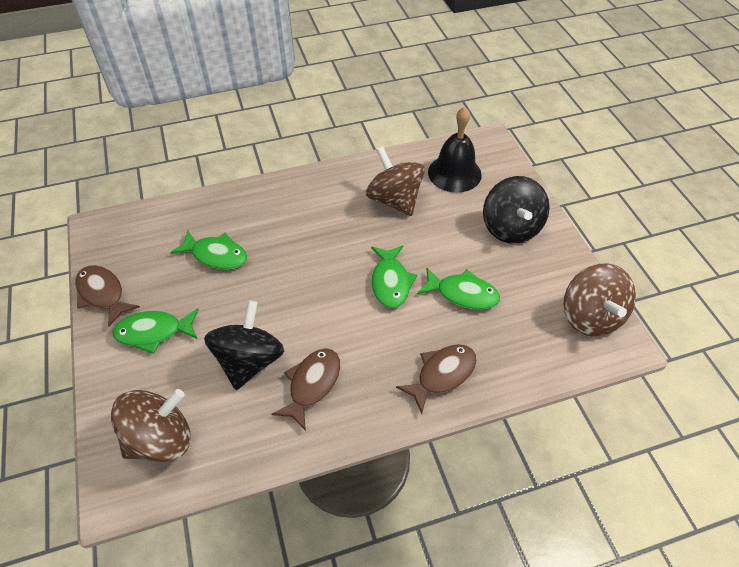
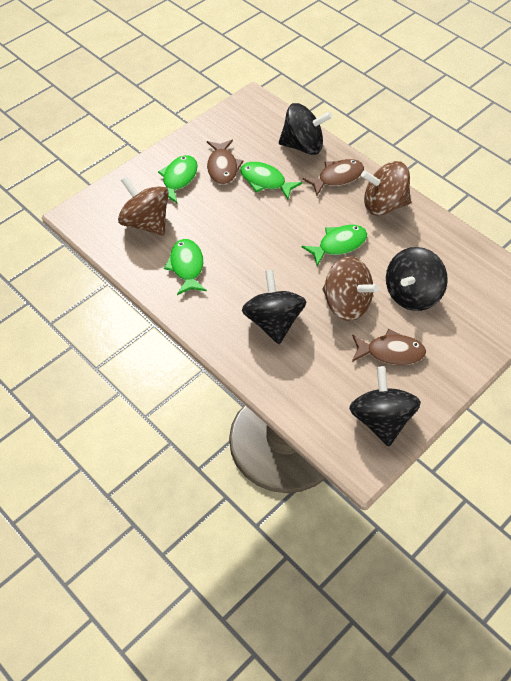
black bell: 1 -> 0
black spinning top: 2 -> 4

